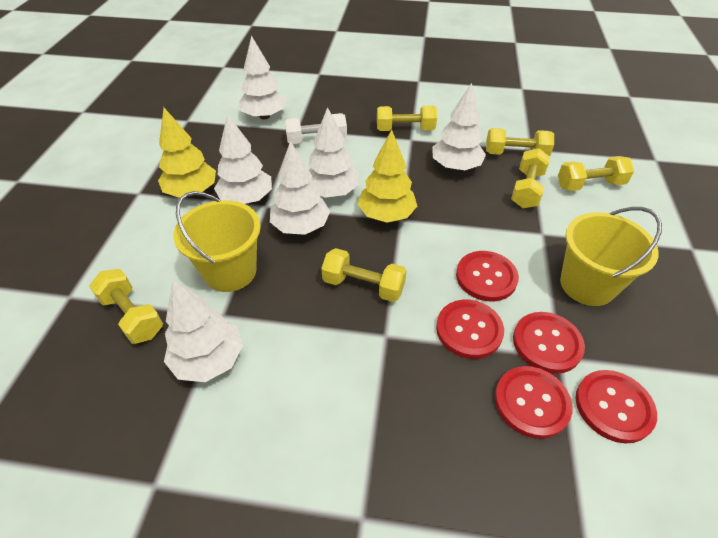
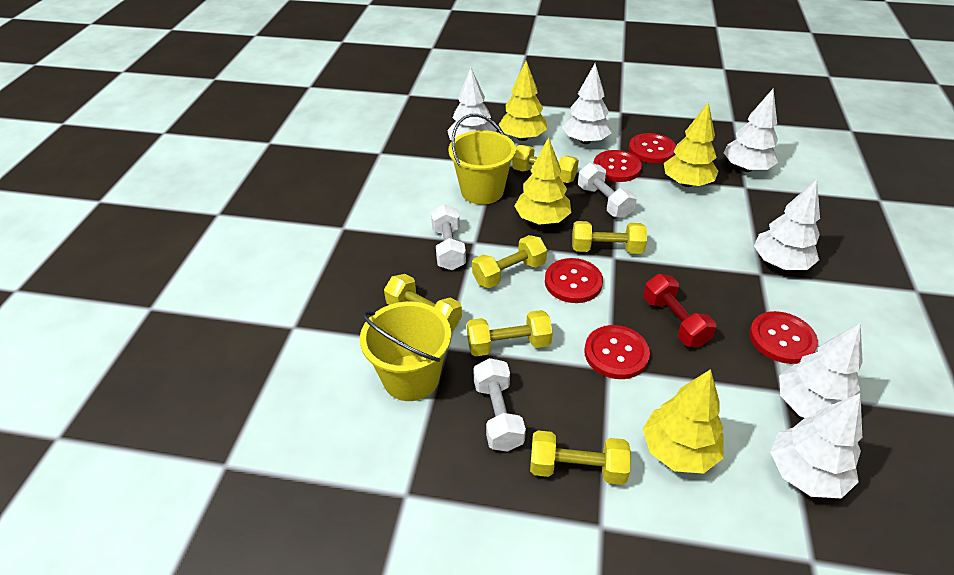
red dumbbell: 0 -> 1
white dumbbell: 1 -> 3
yellow tree: 2 -> 4

